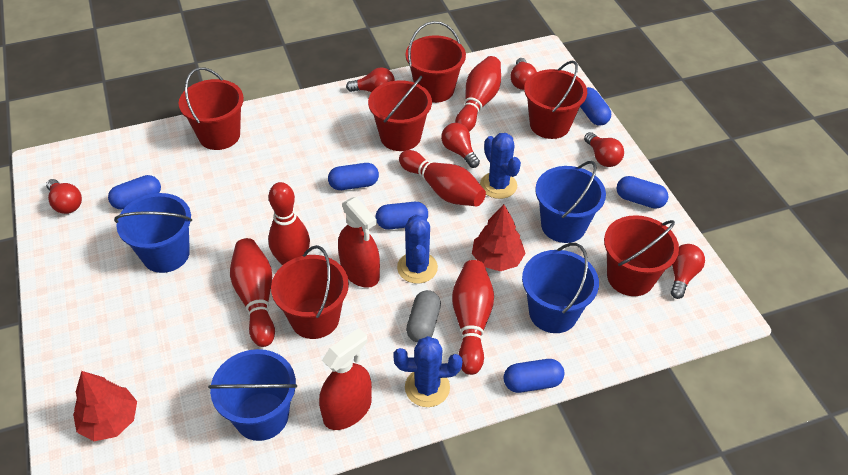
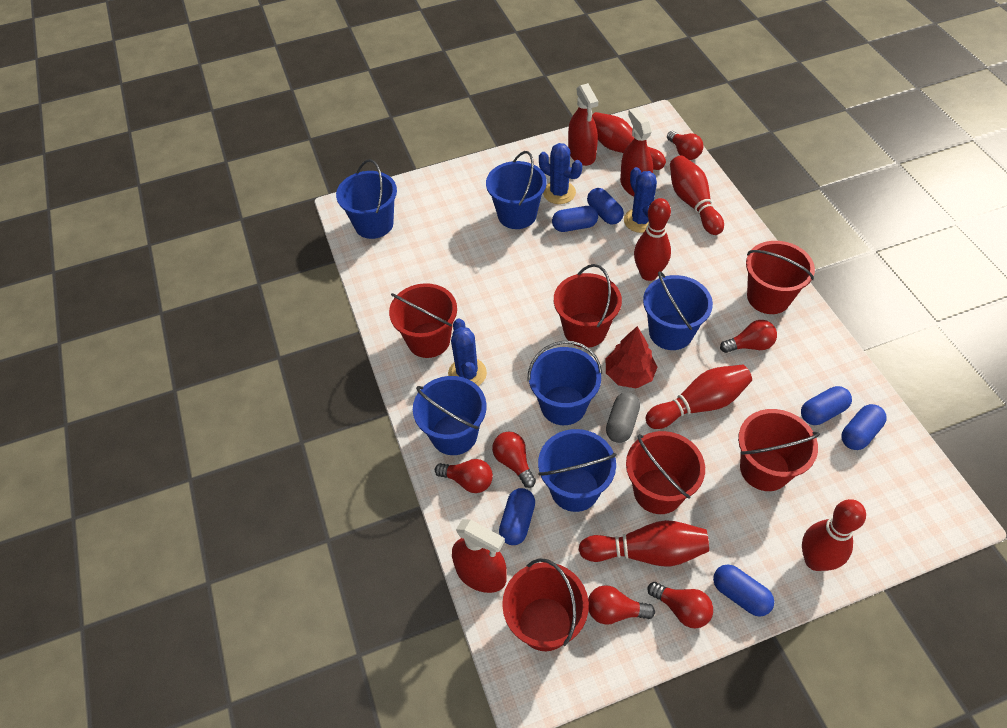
blue bucket: 4 -> 6
red bowling pin: 5 -> 6
red spray bottle: 2 -> 3
red tree: 2 -> 1

